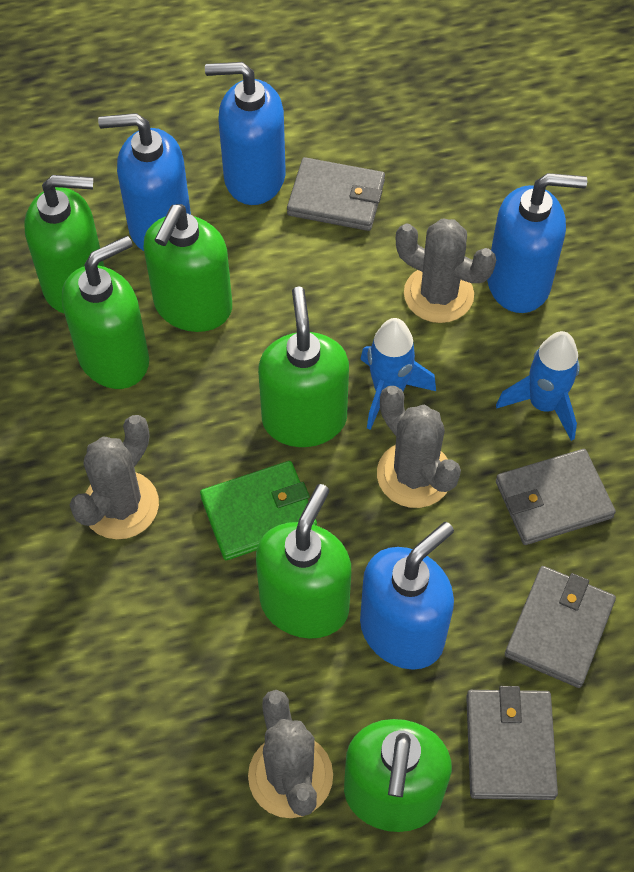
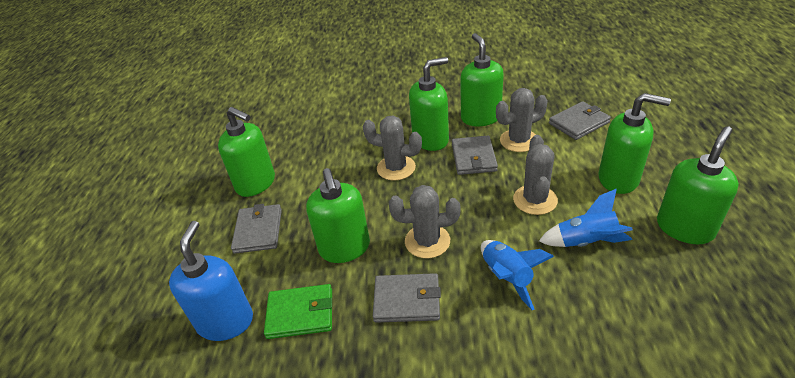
blue soap dispenser: 4 -> 1

